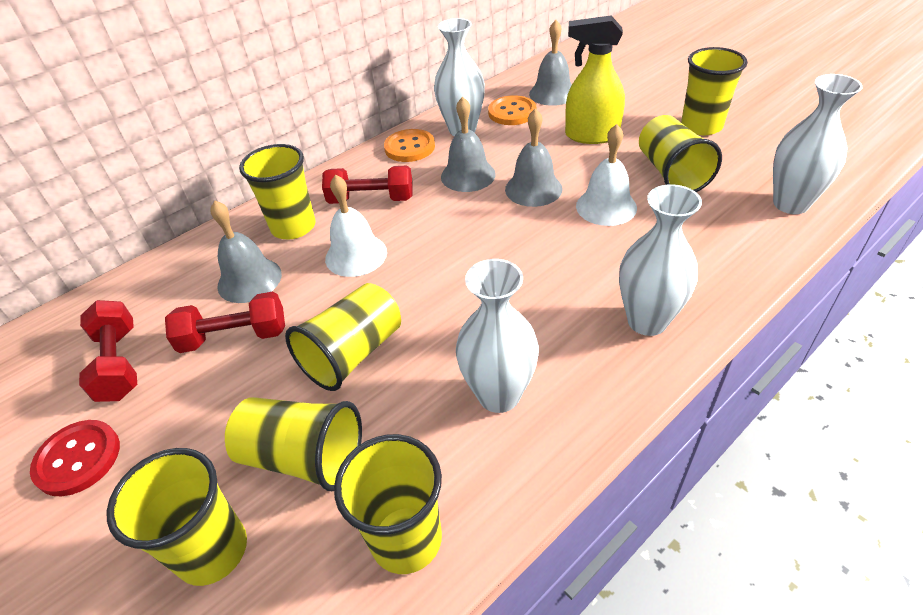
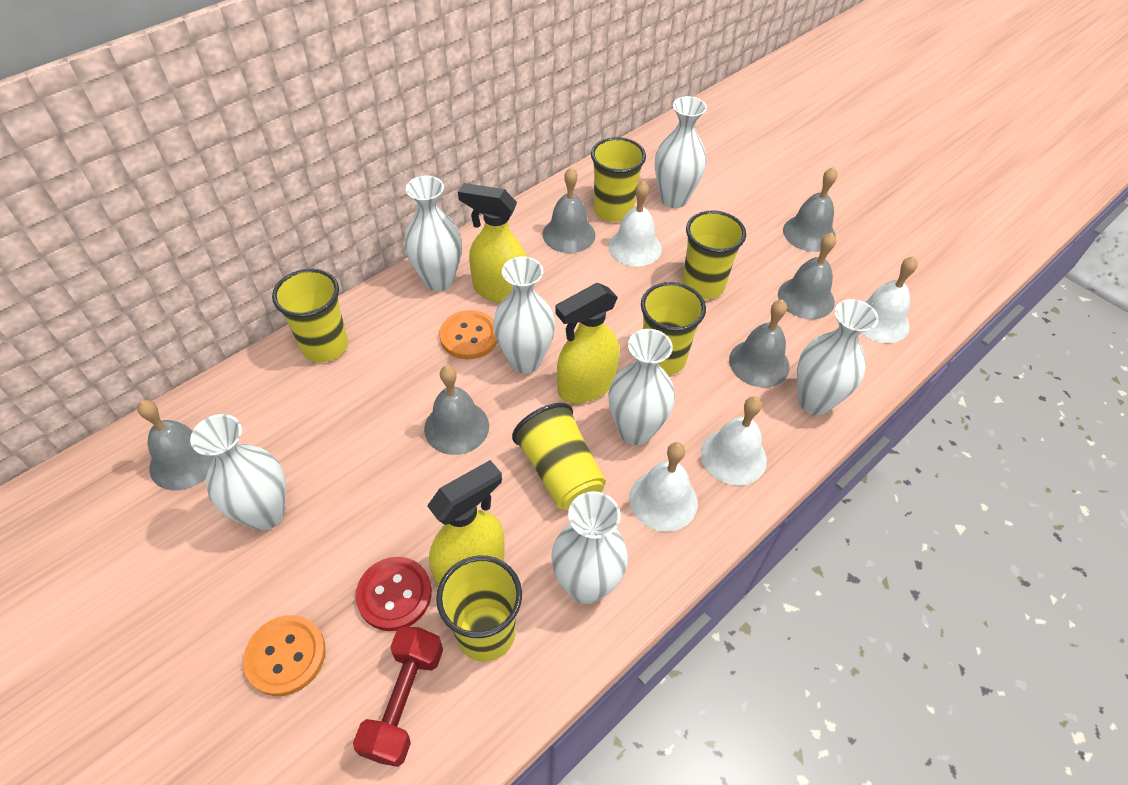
grey bell: 4 -> 6
red dumbbell: 3 -> 1
white bell: 2 -> 4
white vase: 4 -> 7
yellow cup: 7 -> 6
yellow spray bottle: 1 -> 3

